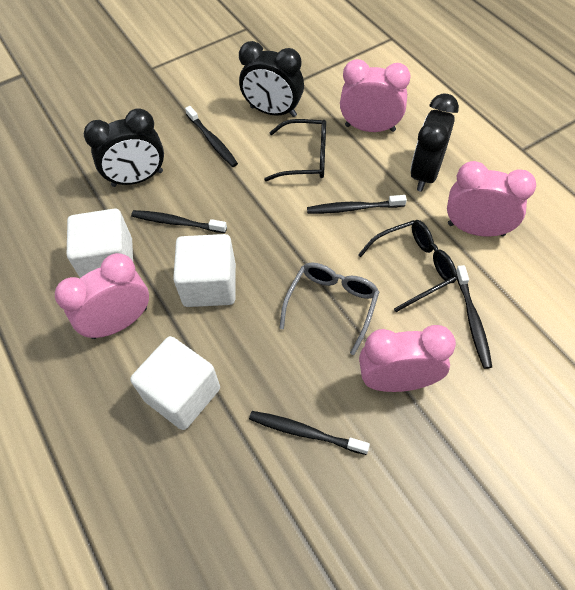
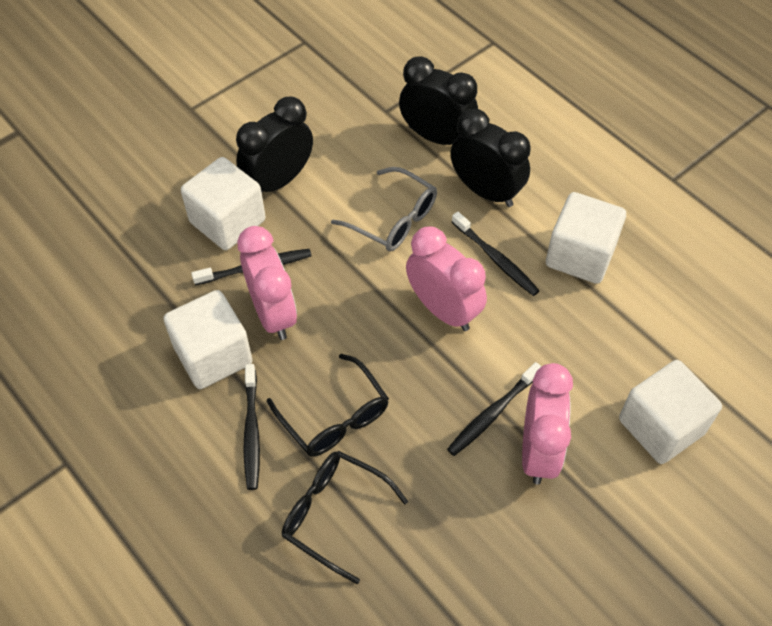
black toothbrush: 5 -> 4
pink clock: 4 -> 3
white cube: 3 -> 4

